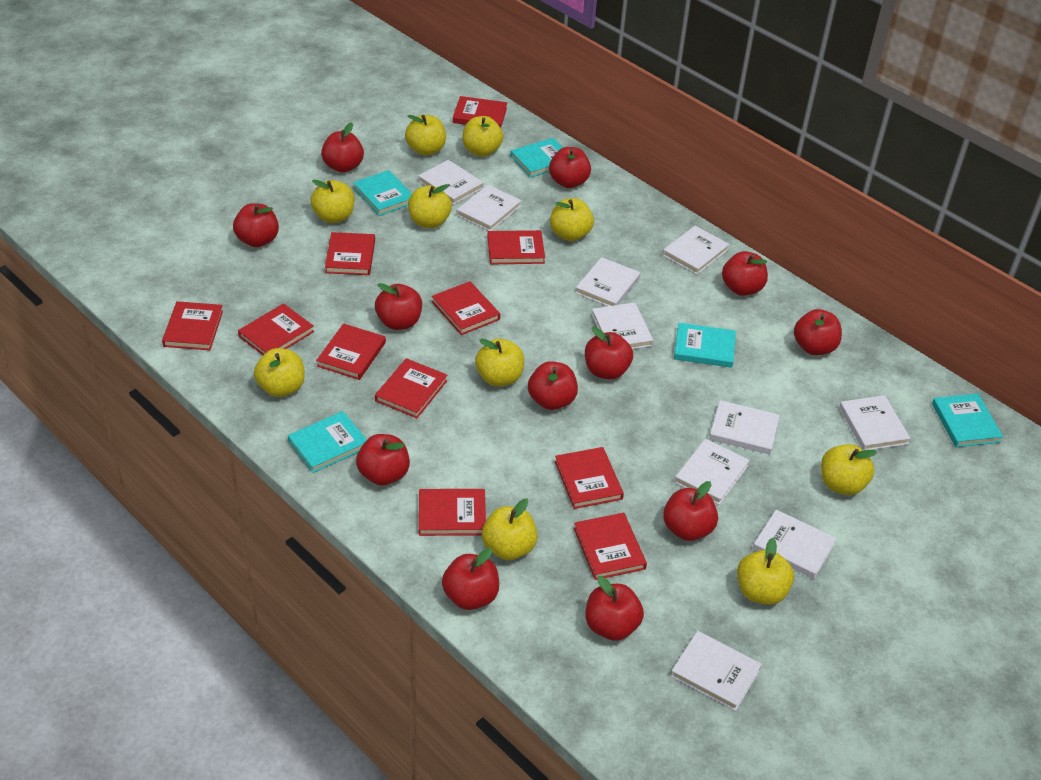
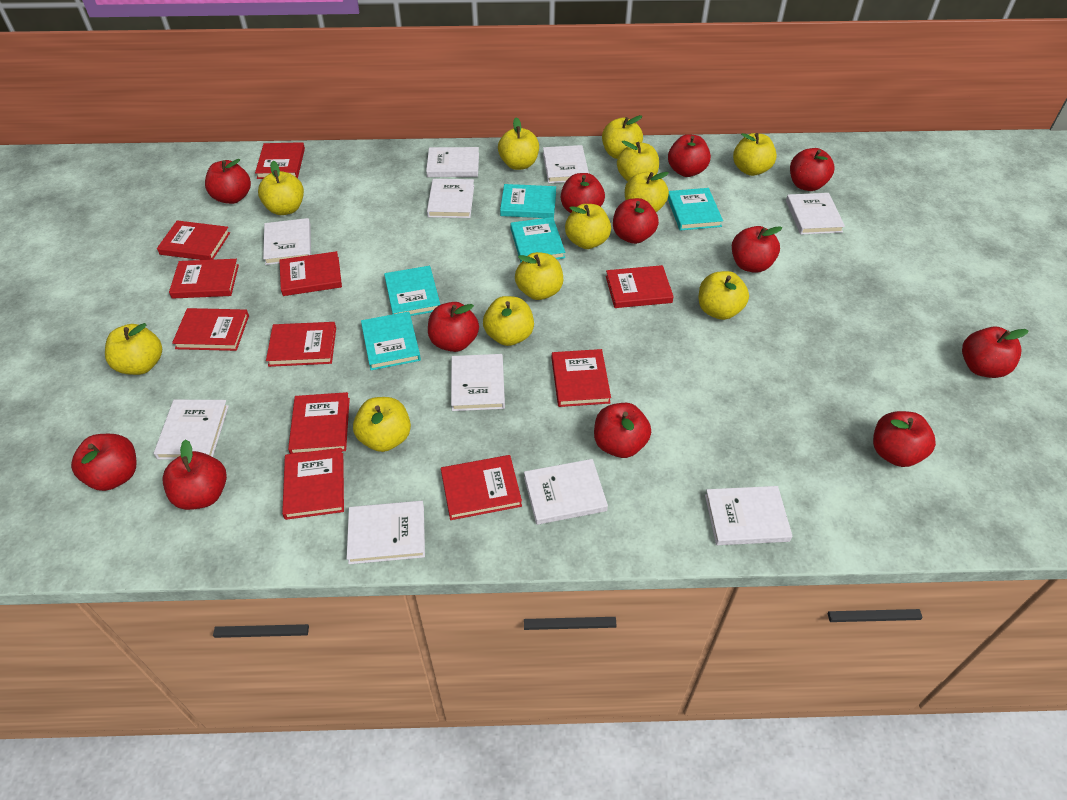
yellow apple: 10 -> 12

